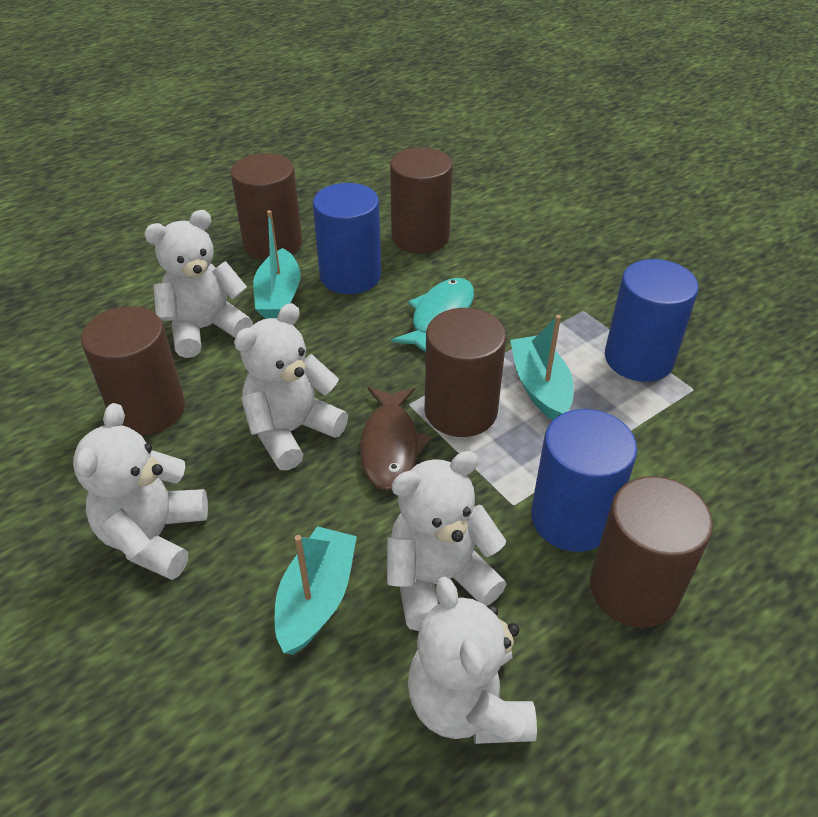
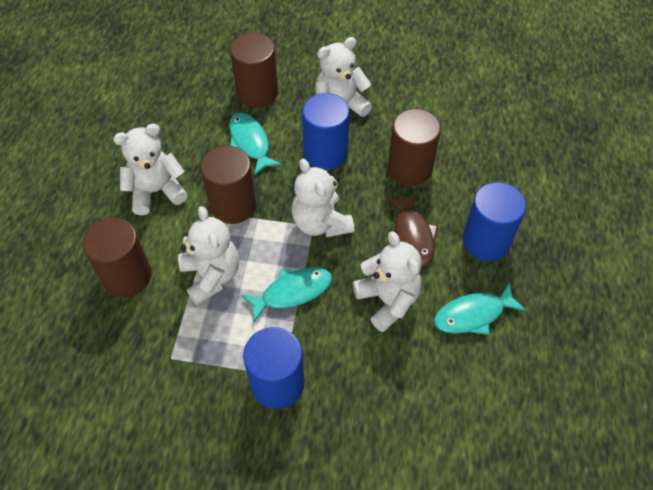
brown cylinder: 5 -> 4
turquoise boat: 3 -> 0
turquoise fish: 1 -> 3

